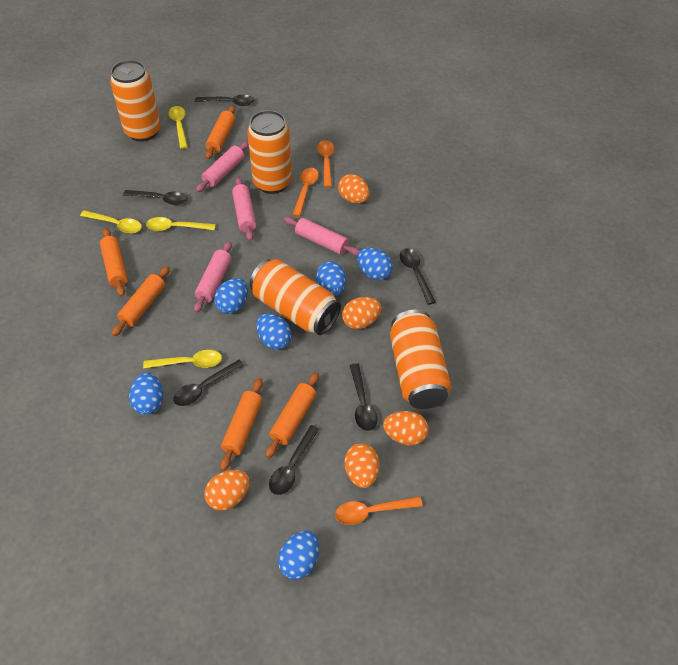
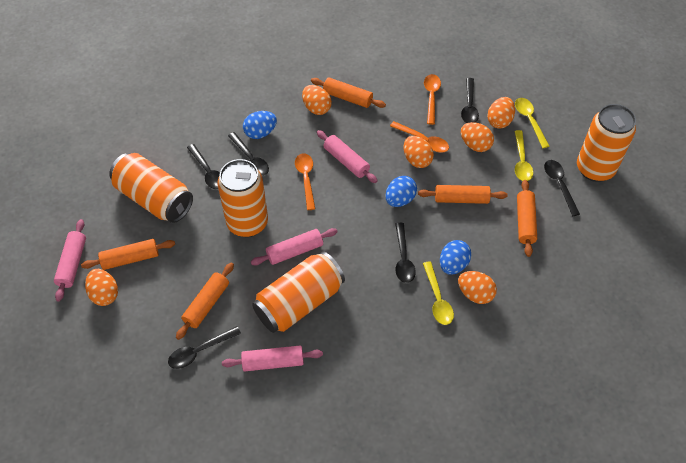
blue egg: 6 -> 3
orange egg: 5 -> 6
yellow spoon: 4 -> 3

